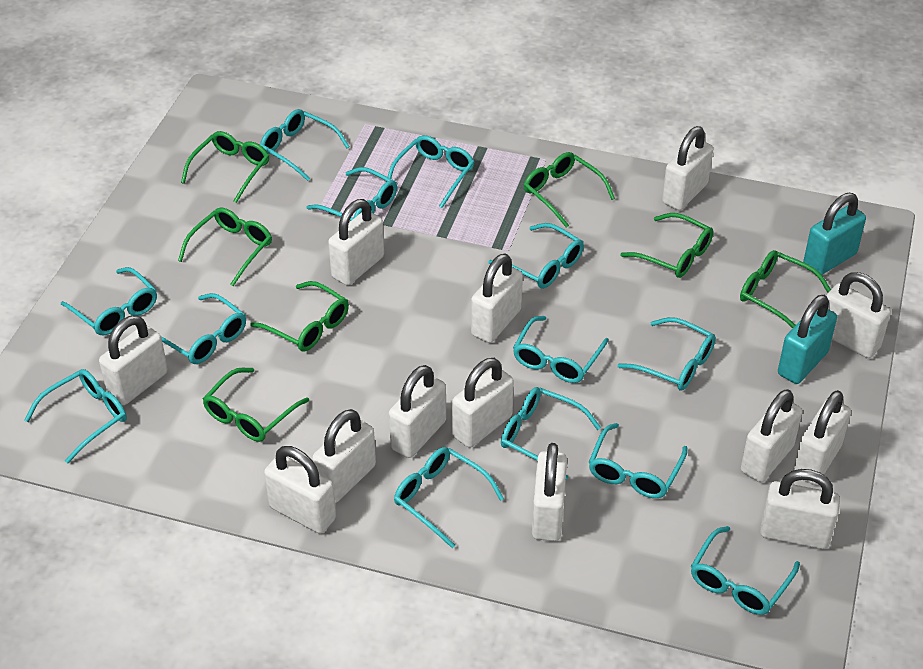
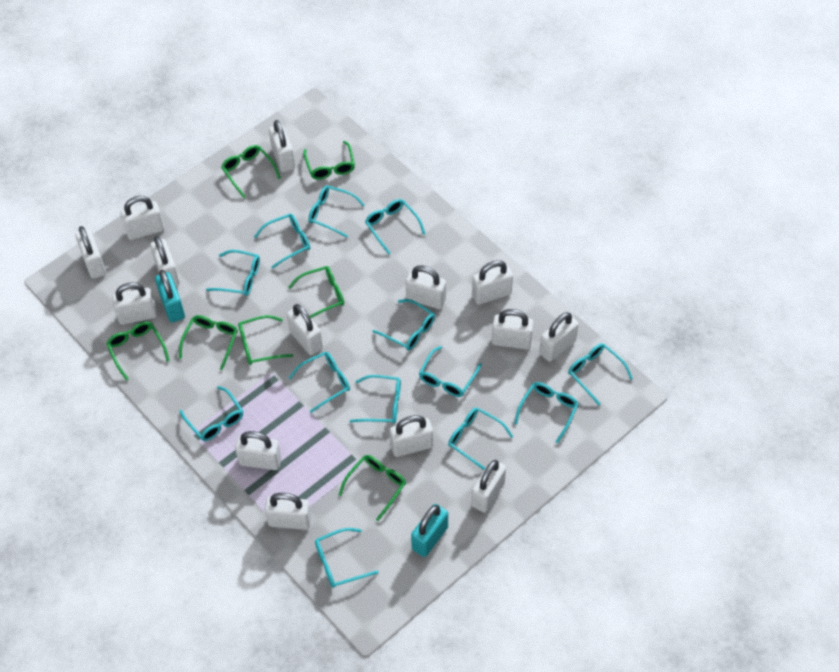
white padlock: 13 -> 14

